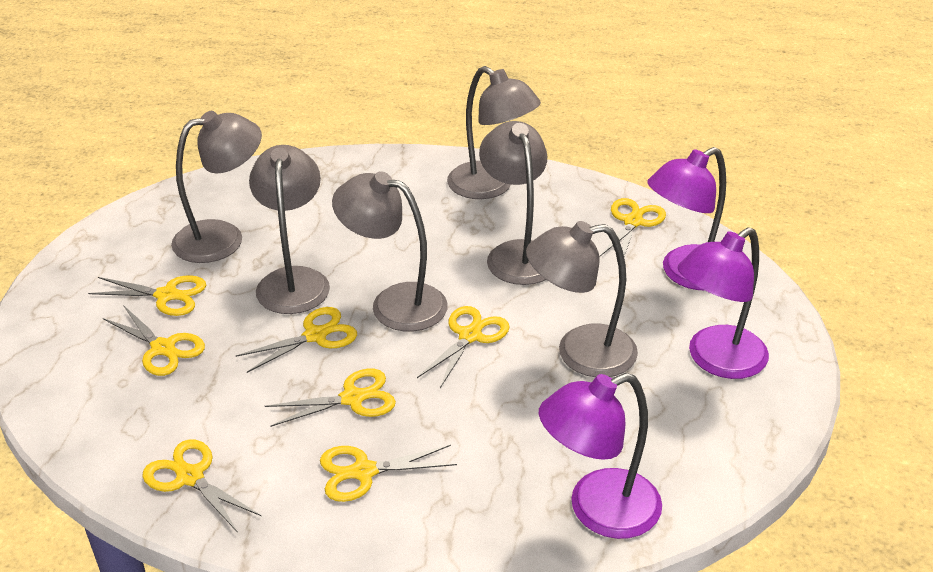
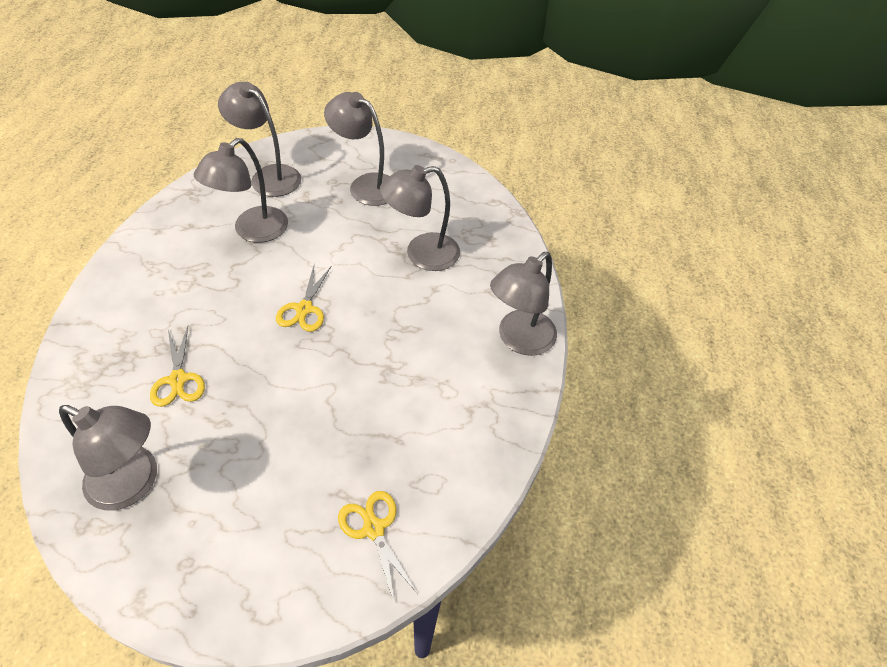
purple lamp: 3 -> 0
yellow scissors: 8 -> 3

